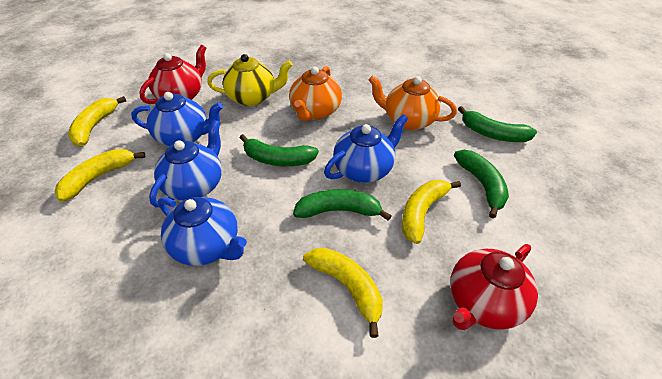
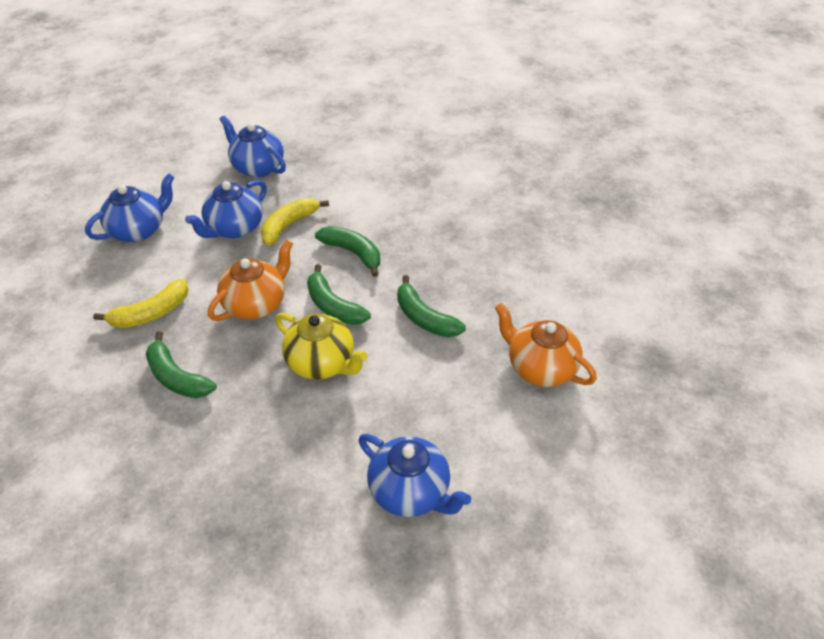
red teapot: 2 -> 0
yellow banana: 4 -> 2

